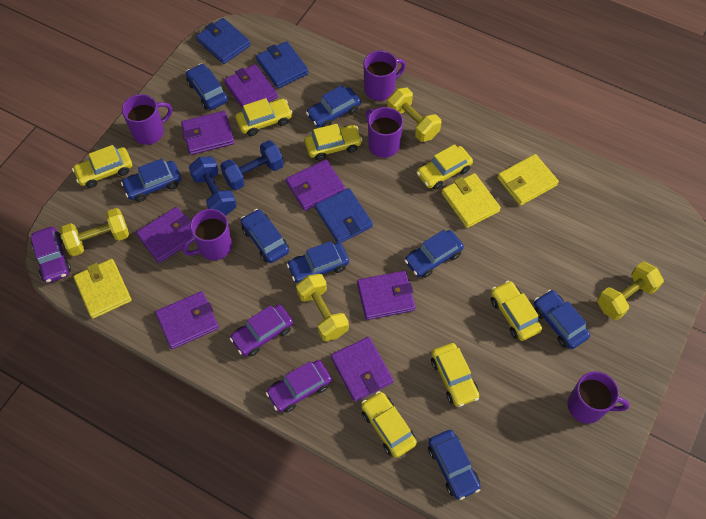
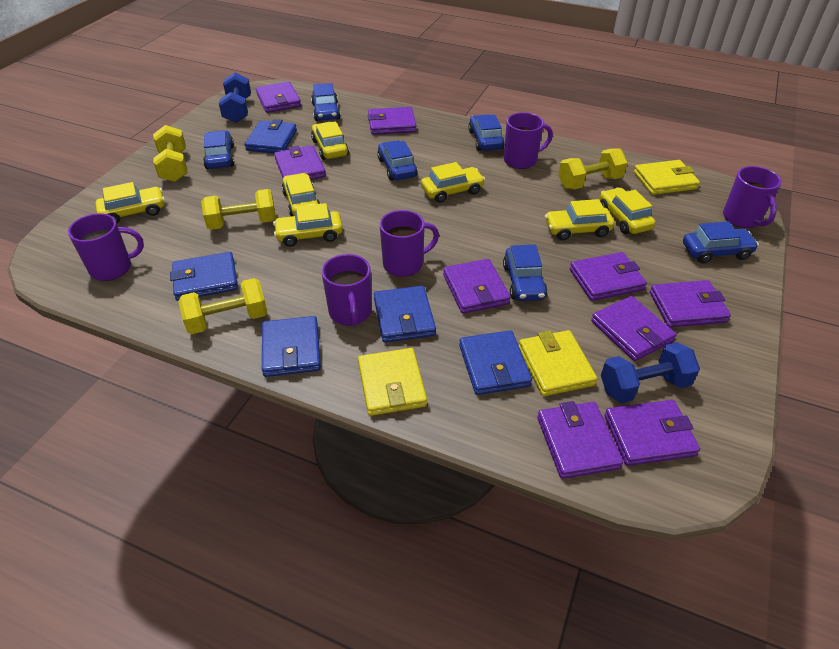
blue car: 8 -> 6
blue wallet: 3 -> 5
purple car: 3 -> 0
purple wallet: 7 -> 9

